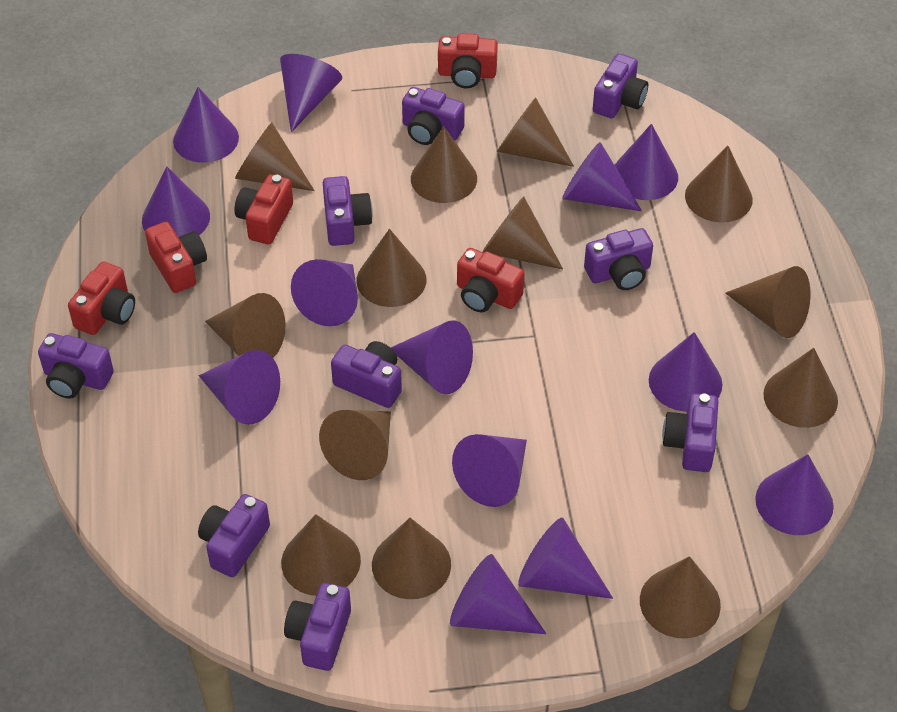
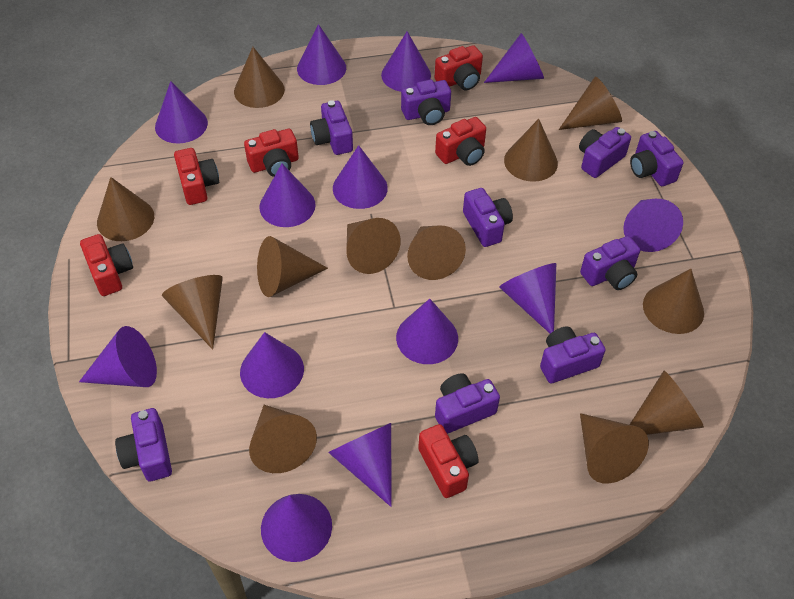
brown cone: 13 -> 12
red camera: 5 -> 6

